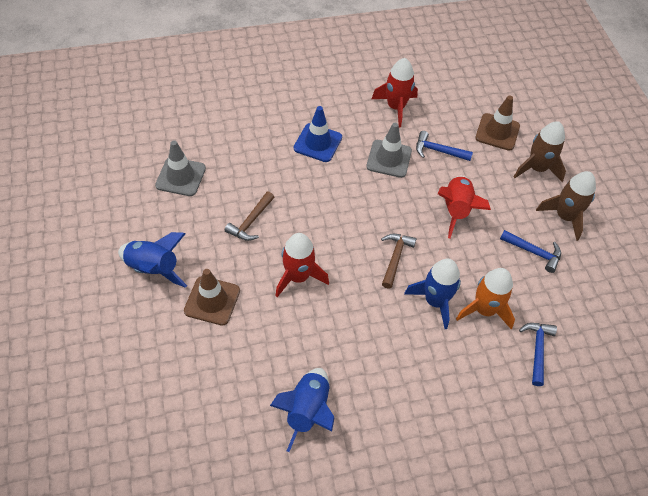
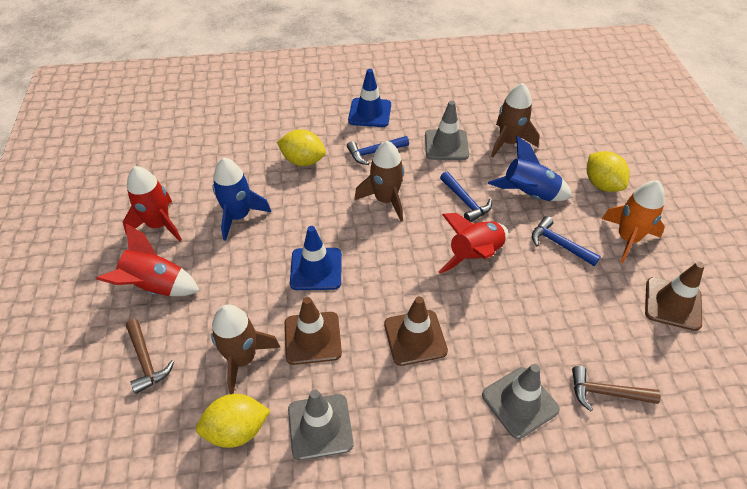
blue rocket: 3 -> 2
blue traffic cone: 1 -> 2
brown rocket: 2 -> 3
brown traffic cone: 2 -> 3
grey traffic cone: 2 -> 3
yellow lemon: 0 -> 3

